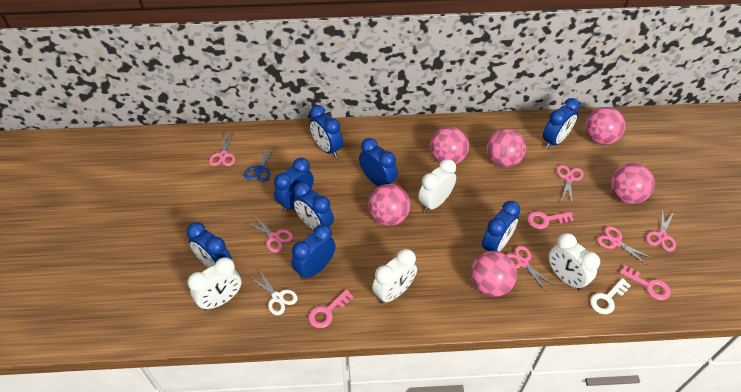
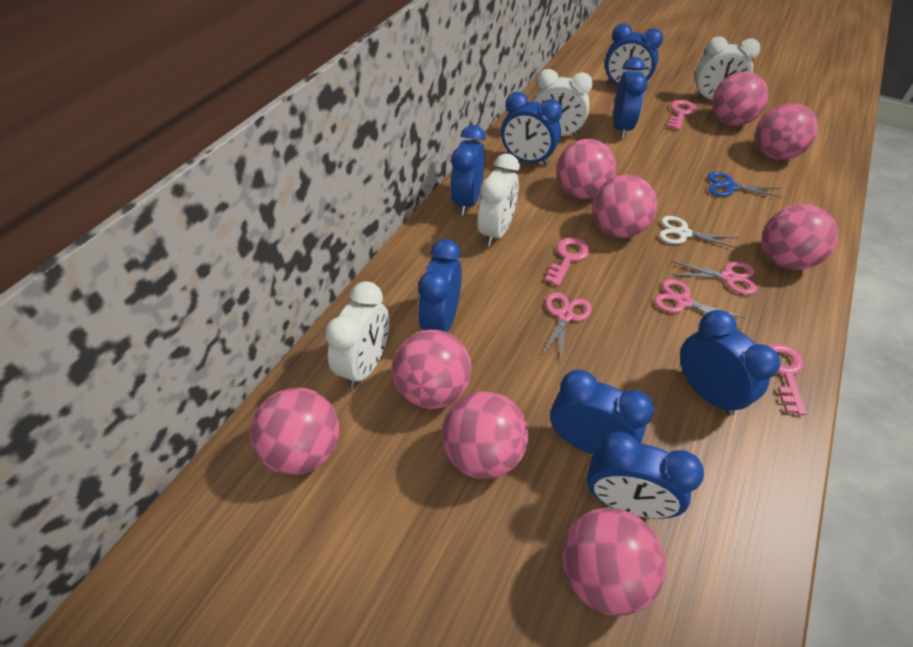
pink ball: 6 -> 9
pink scissors: 6 -> 3
white key: 1 -> 0

